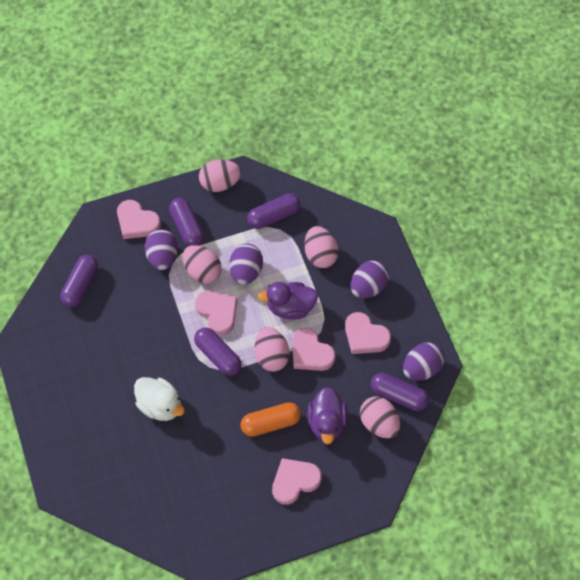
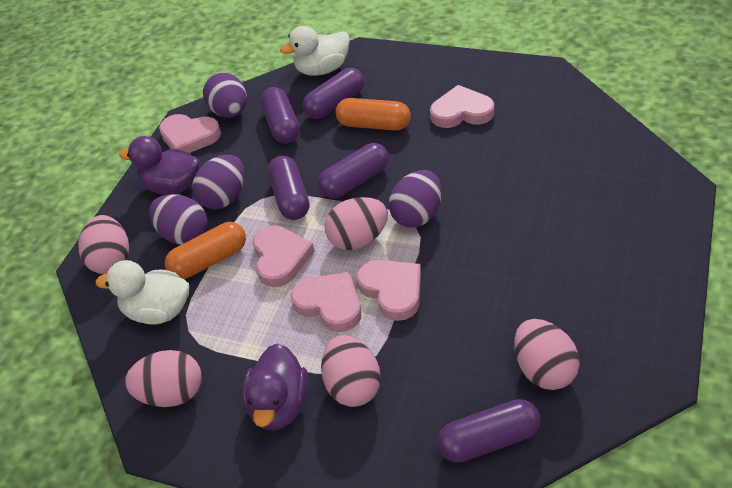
orange capsule: 1 -> 2
white duck: 1 -> 2

